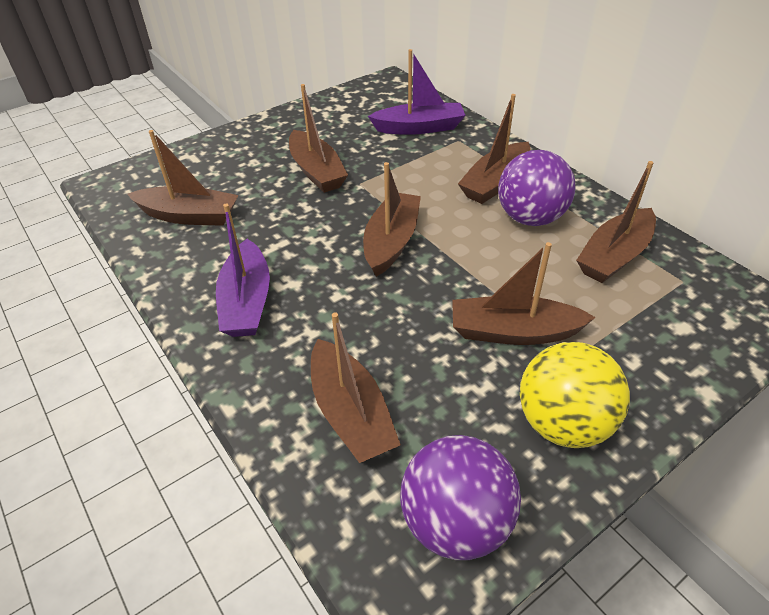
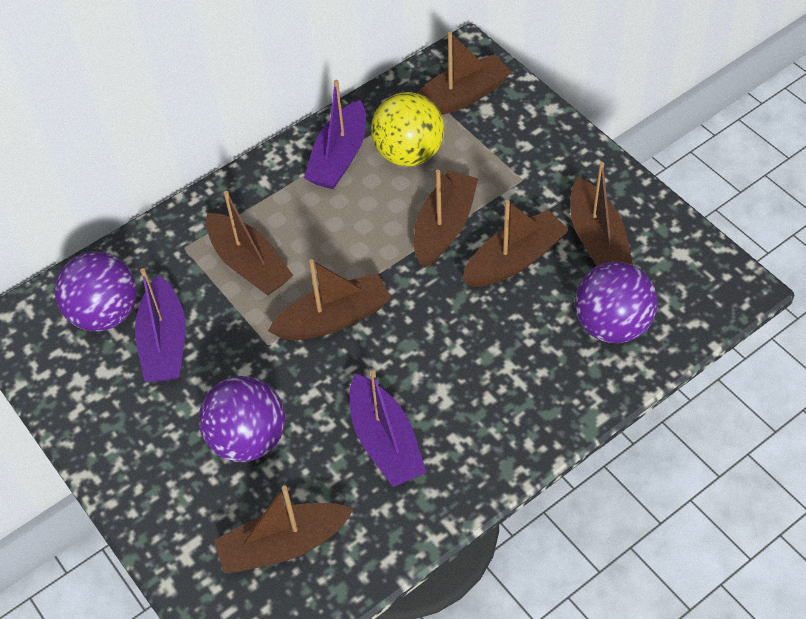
purple ball: 2 -> 3
purple boat: 2 -> 3

